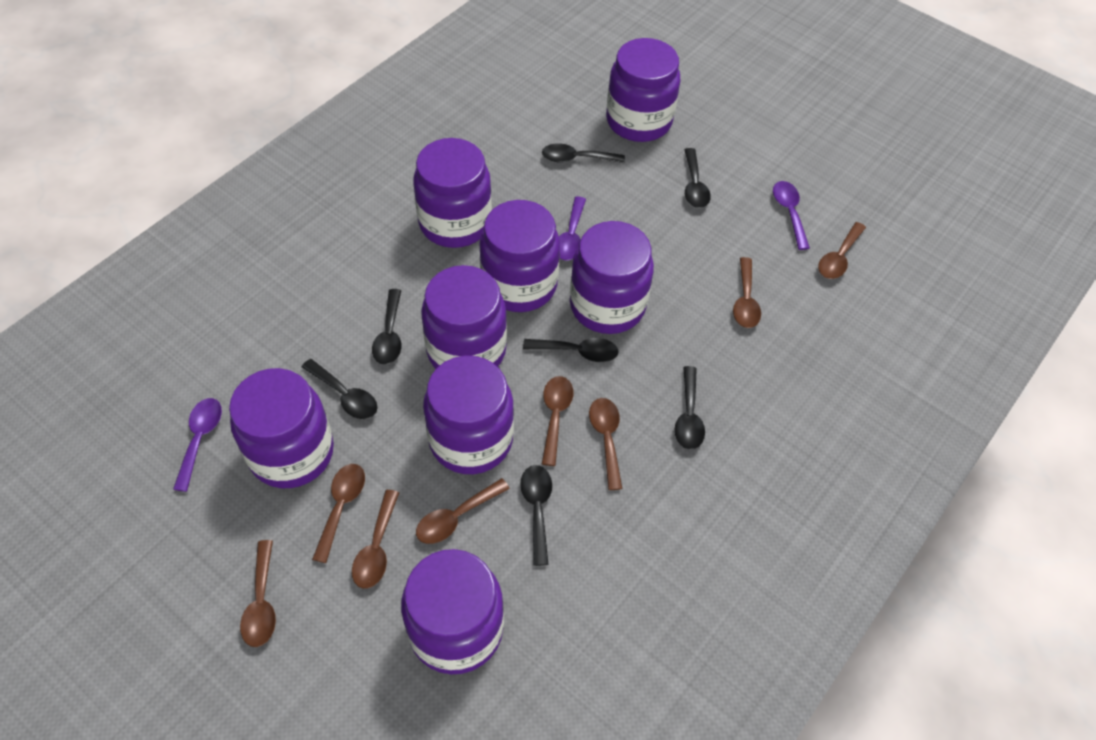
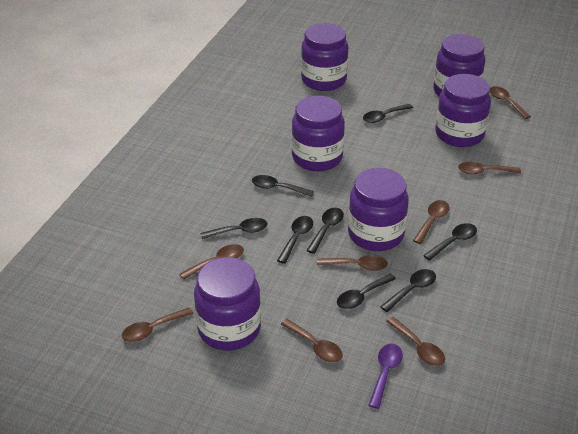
black spoon: 7 -> 8
purple jar: 8 -> 6
purple spoon: 3 -> 1

